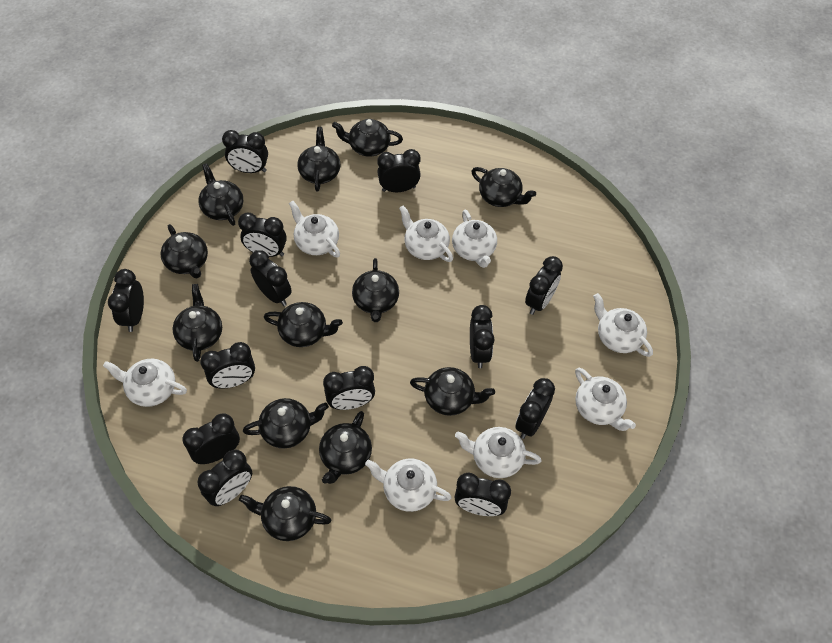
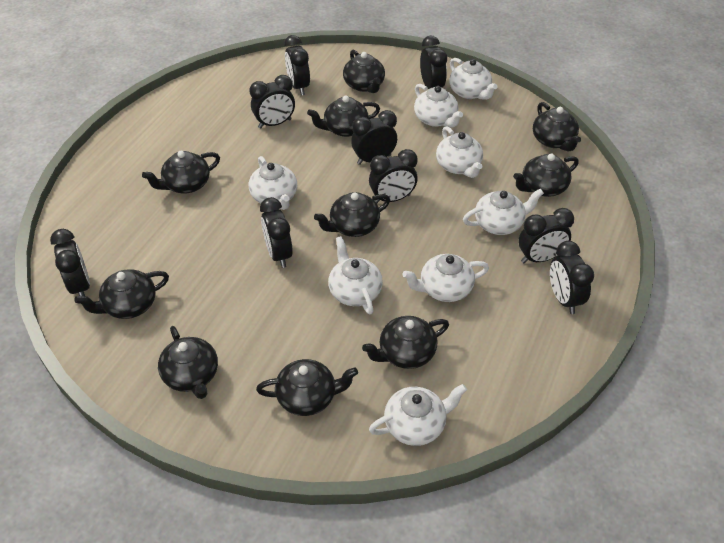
black clock: 13 -> 9
black teapot: 12 -> 10

